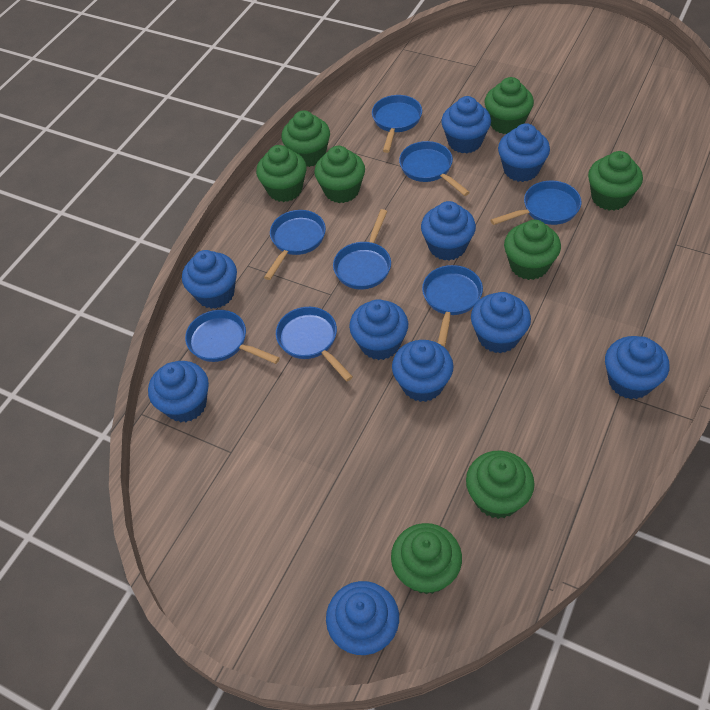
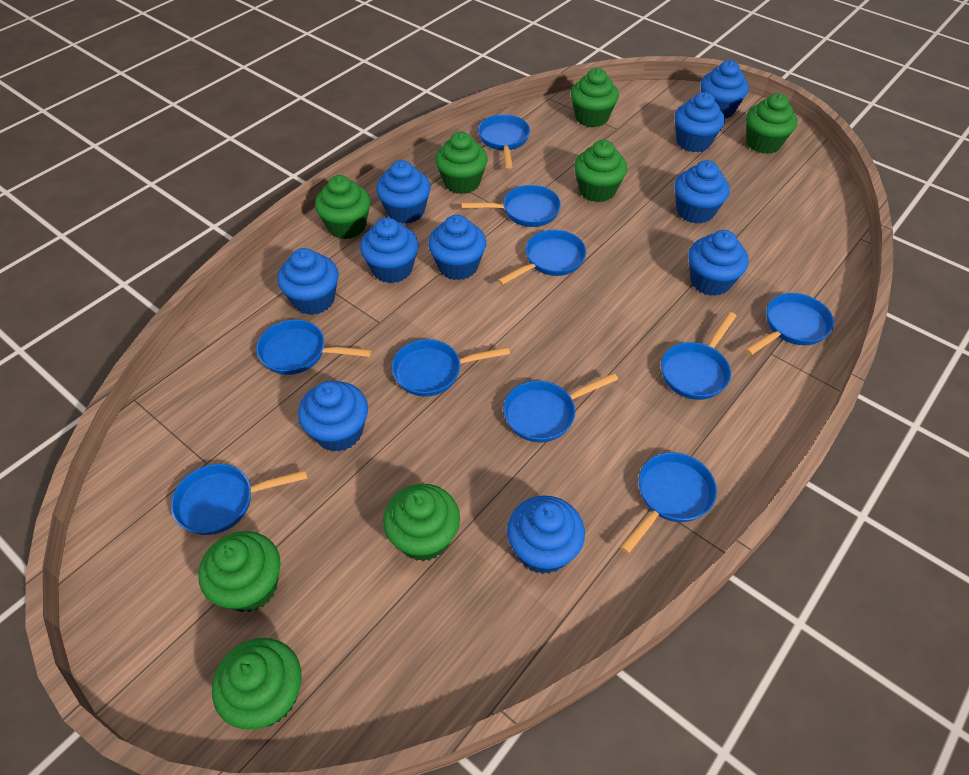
blue pan: 8 -> 10

